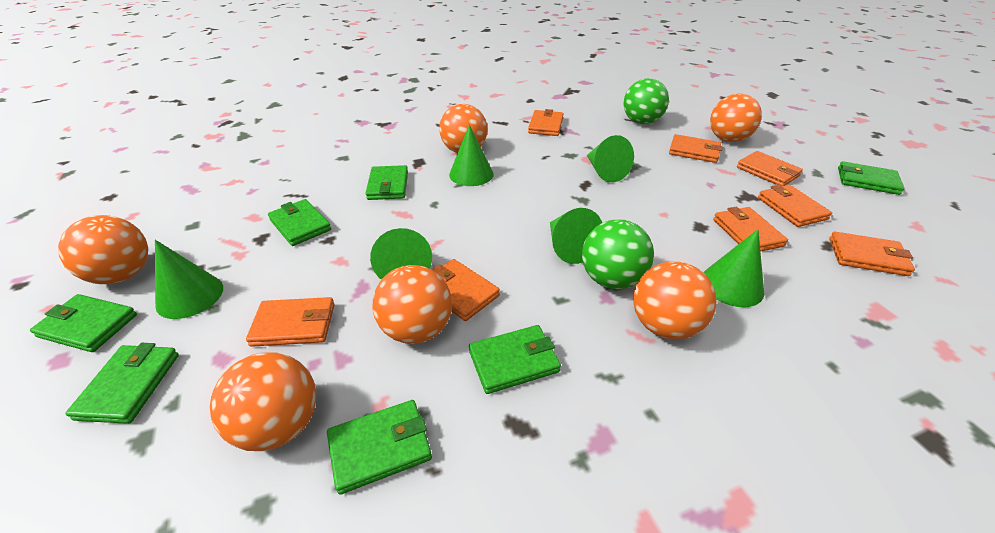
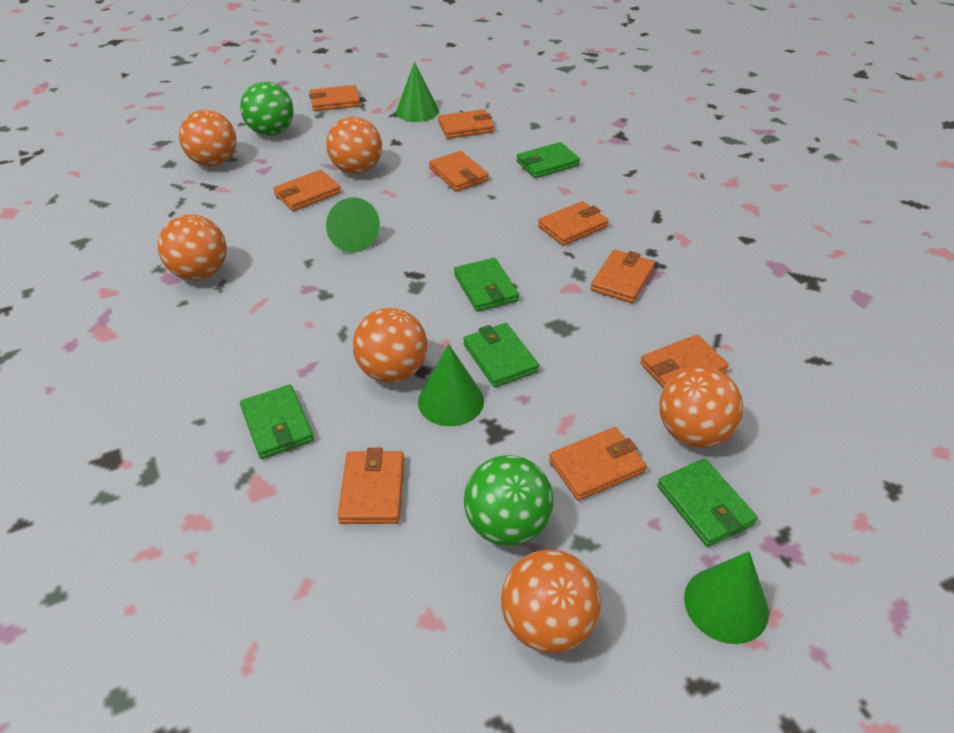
green cone: 6 -> 4
green wallet: 7 -> 5
orange wallet: 8 -> 9

